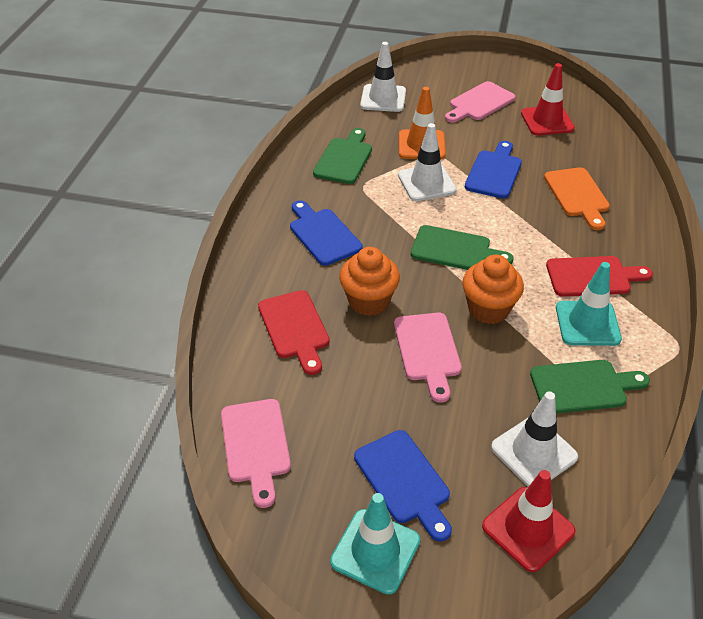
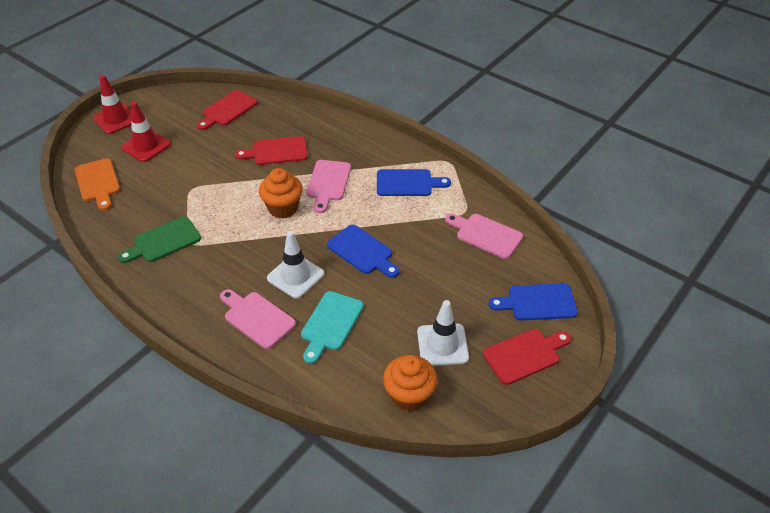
green cutting board: 3 -> 1
orange traffic cone: 1 -> 0
red cutting board: 2 -> 3
turquoise cutting board: 0 -> 1
turquoise traffic cone: 2 -> 0
white traffic cone: 3 -> 2

